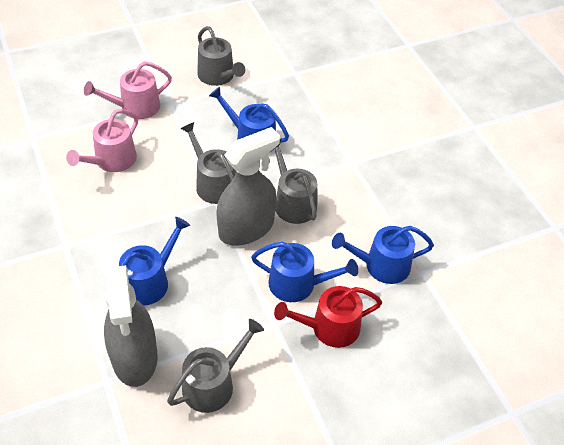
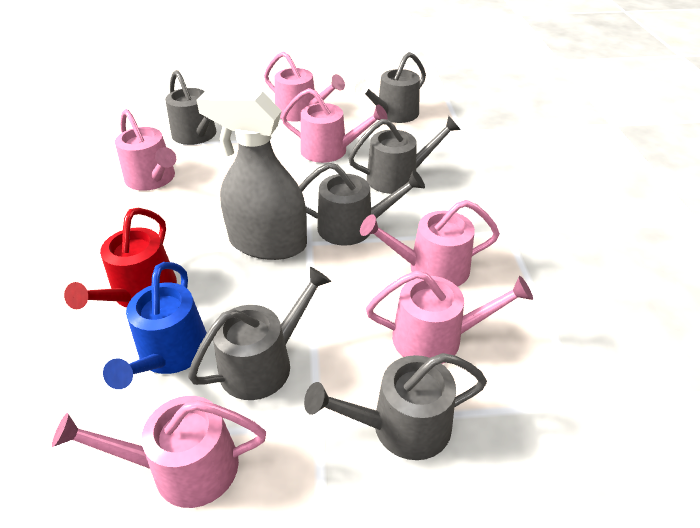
blue watering can: 4 -> 1
grey spray bottle: 2 -> 1
grey watering can: 4 -> 6
pink watering can: 2 -> 6

